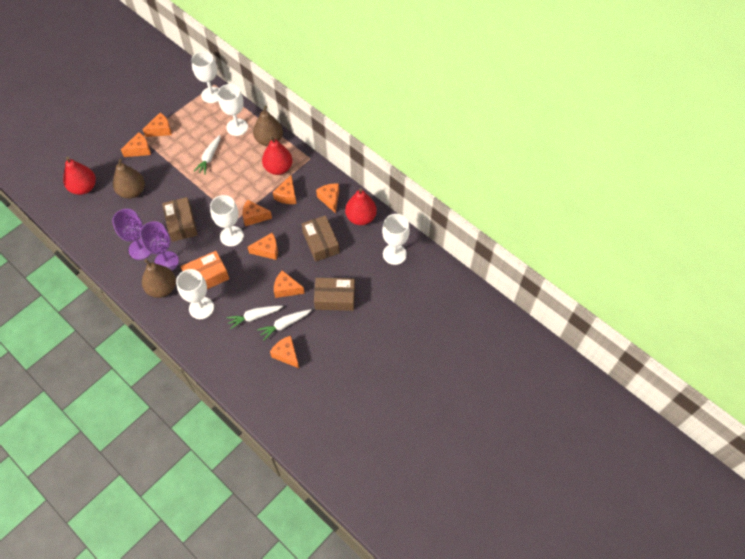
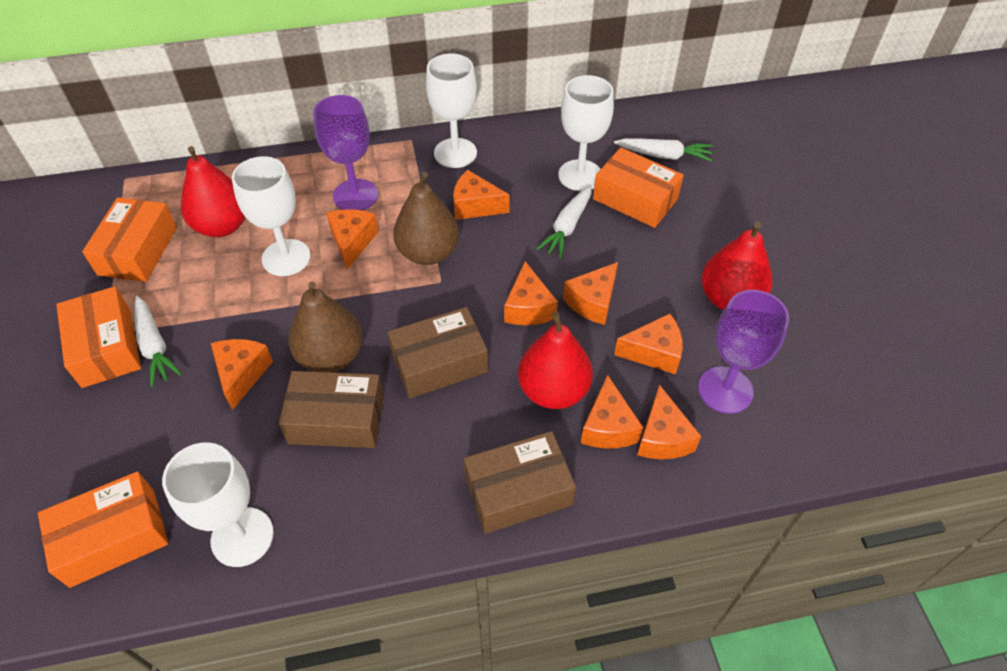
brown pear: 3 -> 2
orange box: 1 -> 4
white goblet: 5 -> 4

